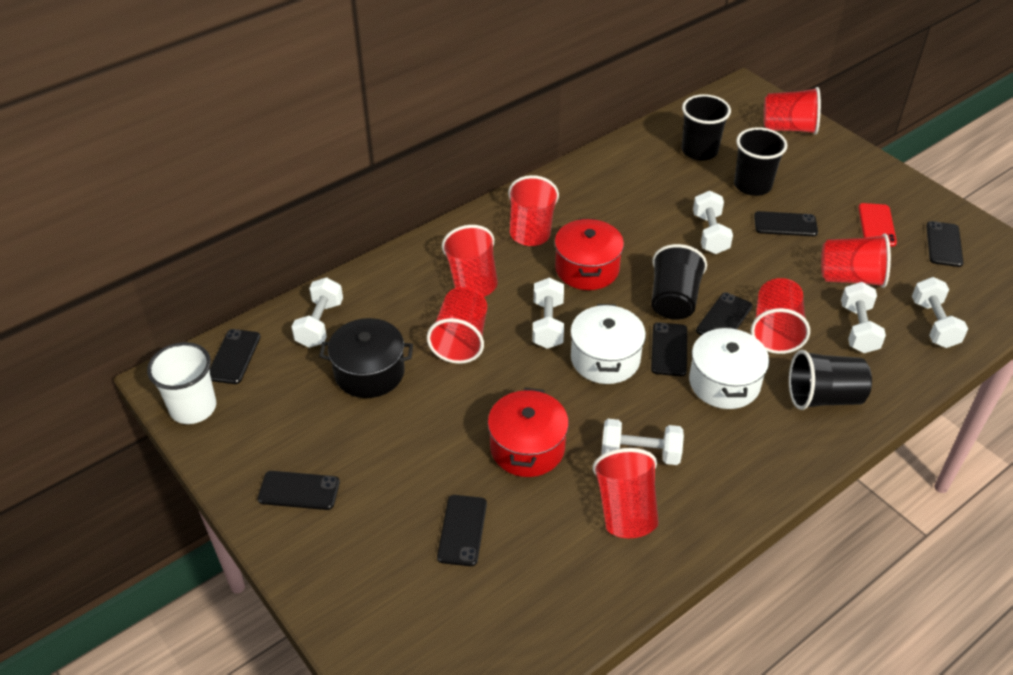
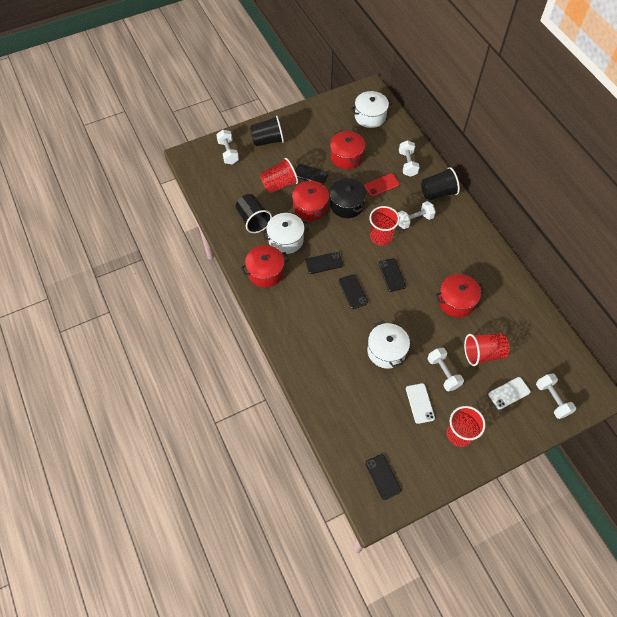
black cup: 4 -> 3
black phone: 7 -> 5
red cup: 7 -> 4
red pot: 2 -> 4
white cup: 1 -> 0
white dumbbell: 6 -> 5
white phone: 0 -> 2
white pot: 2 -> 3

